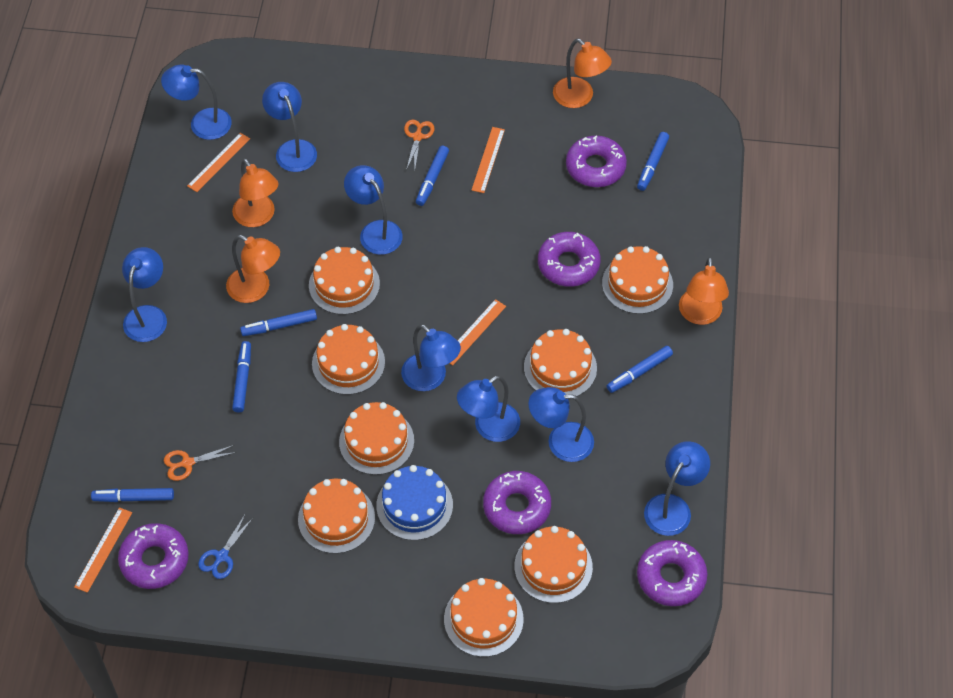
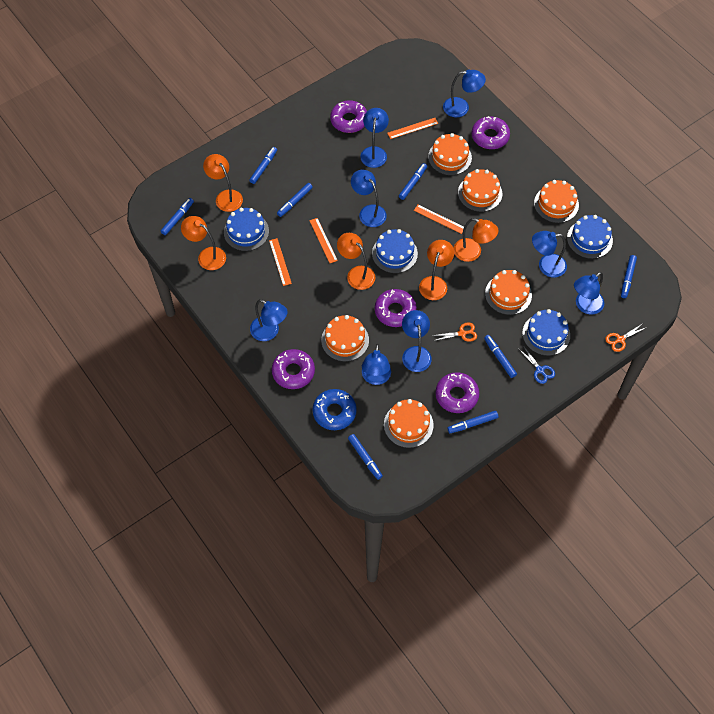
blue cake: 1 -> 4
blue donut: 0 -> 1
blue marker: 6 -> 8
orange cake: 8 -> 6
orange lamp: 4 -> 5

